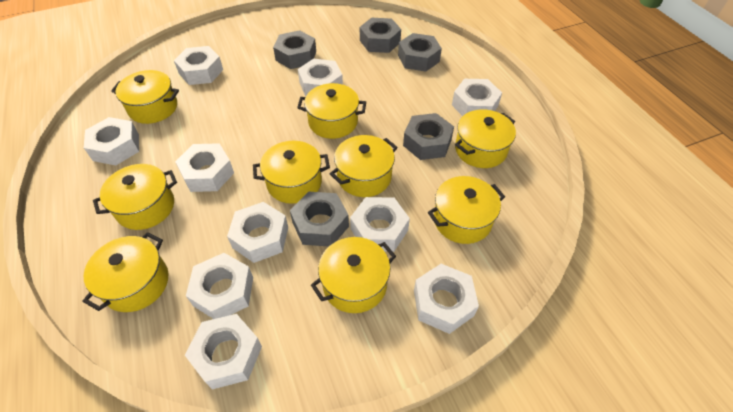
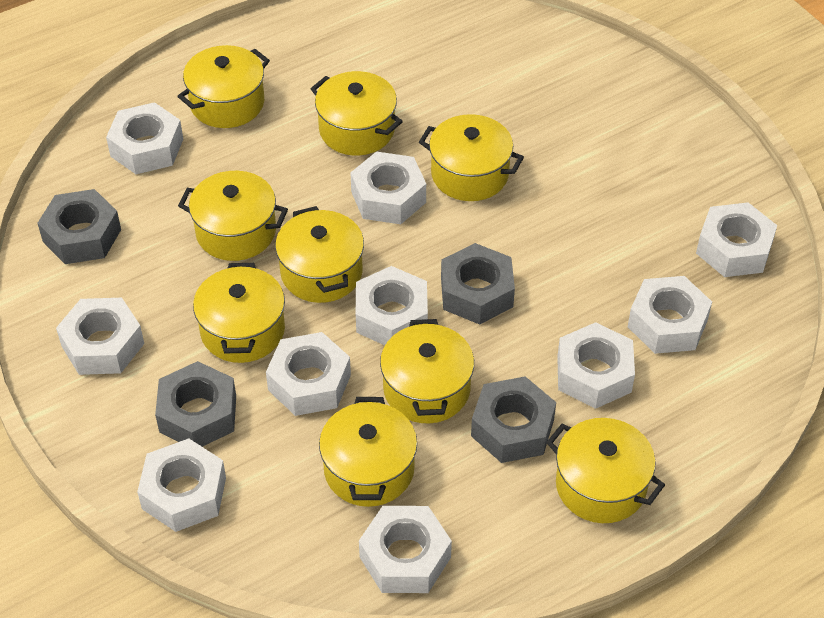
grey nut: 5 -> 4

